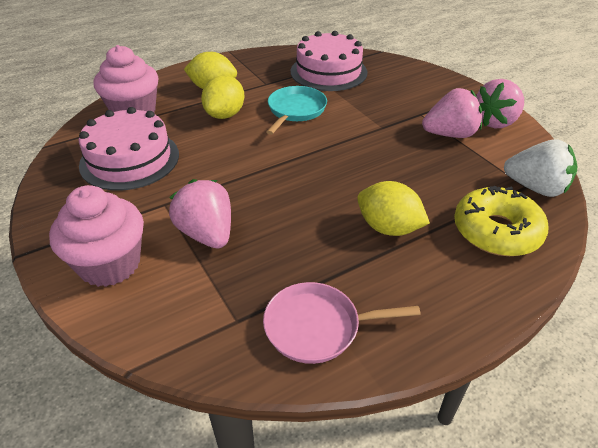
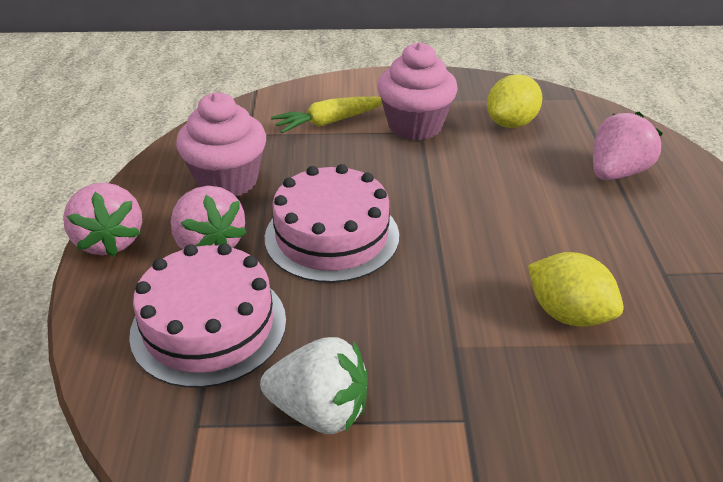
pink pan: 1 -> 0
turquoise pan: 1 -> 0
yellow carrot: 0 -> 1
yellow donut: 1 -> 0
yellow lemon: 3 -> 2

